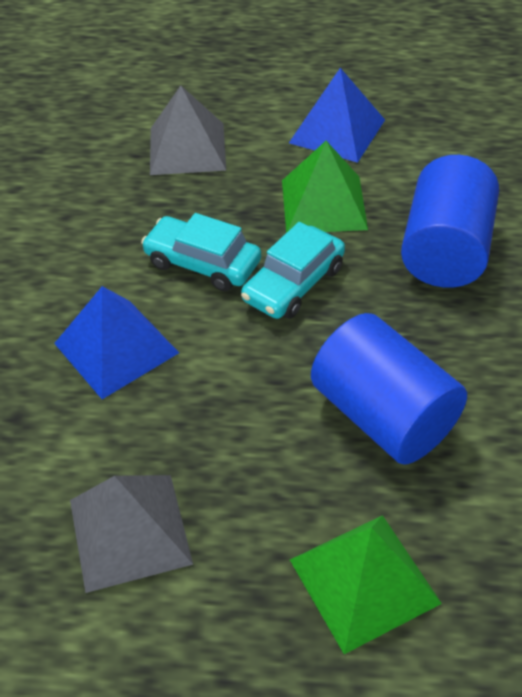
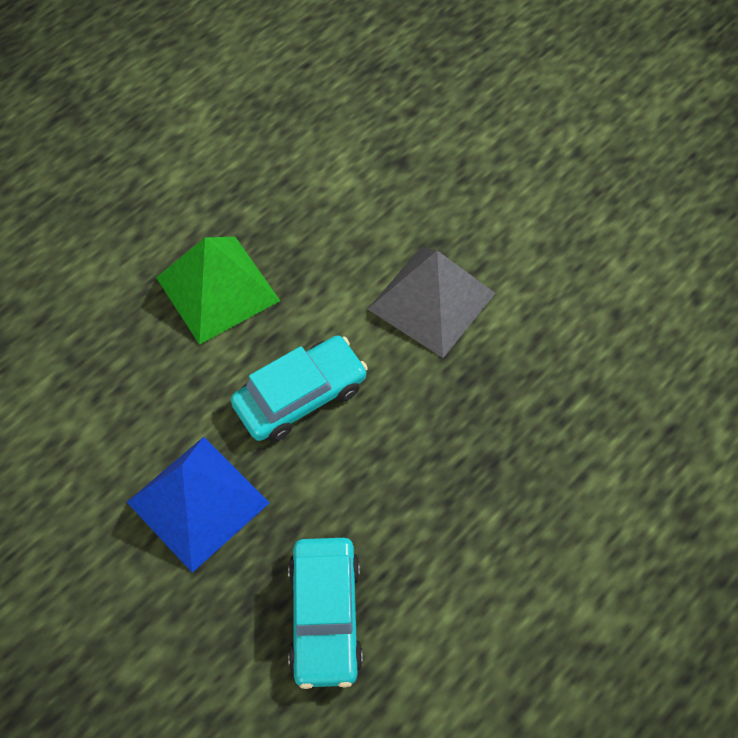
blue cylinder: 2 -> 0
blue pyramid: 2 -> 1
green pyramid: 2 -> 1
grey pyramid: 2 -> 1

